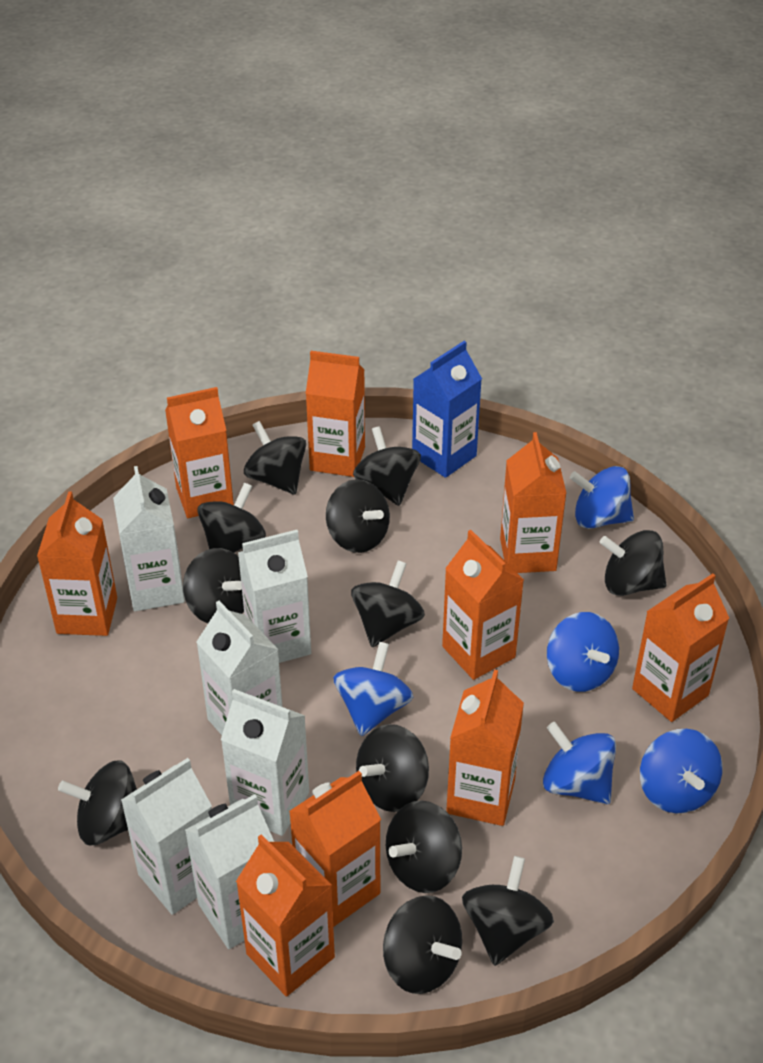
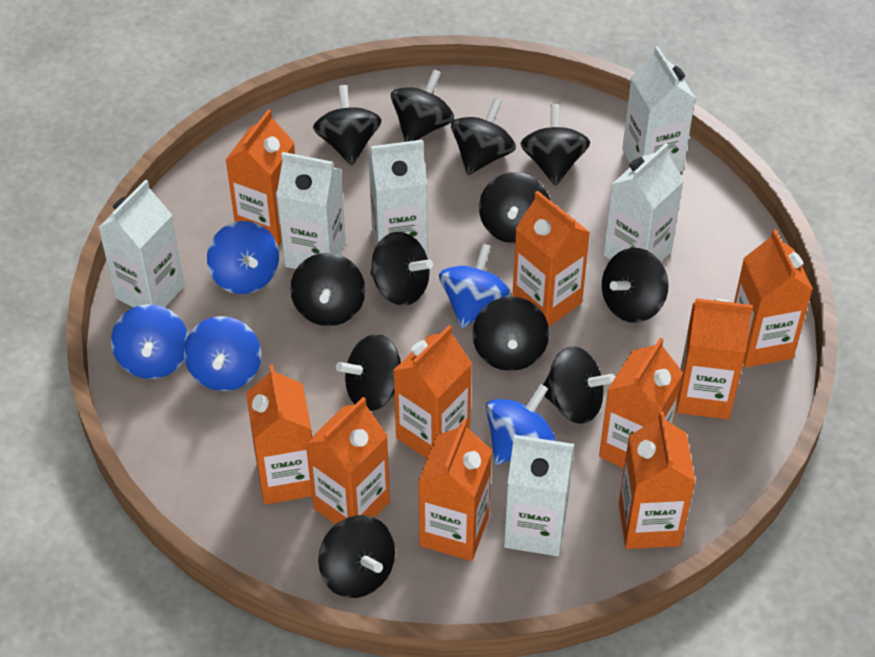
blue carton: 1 -> 0
orange carton: 9 -> 10

